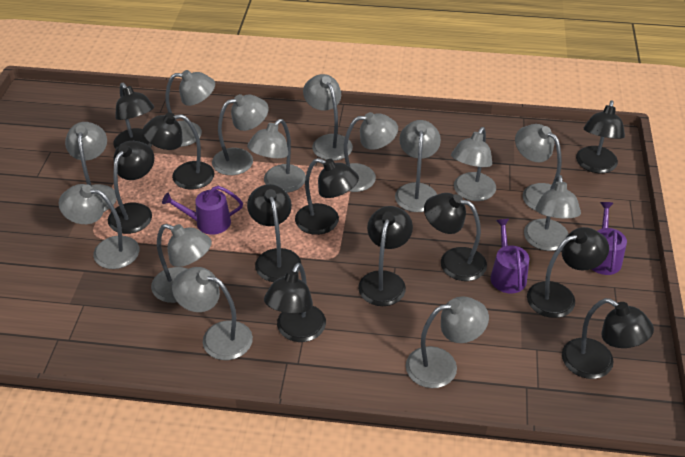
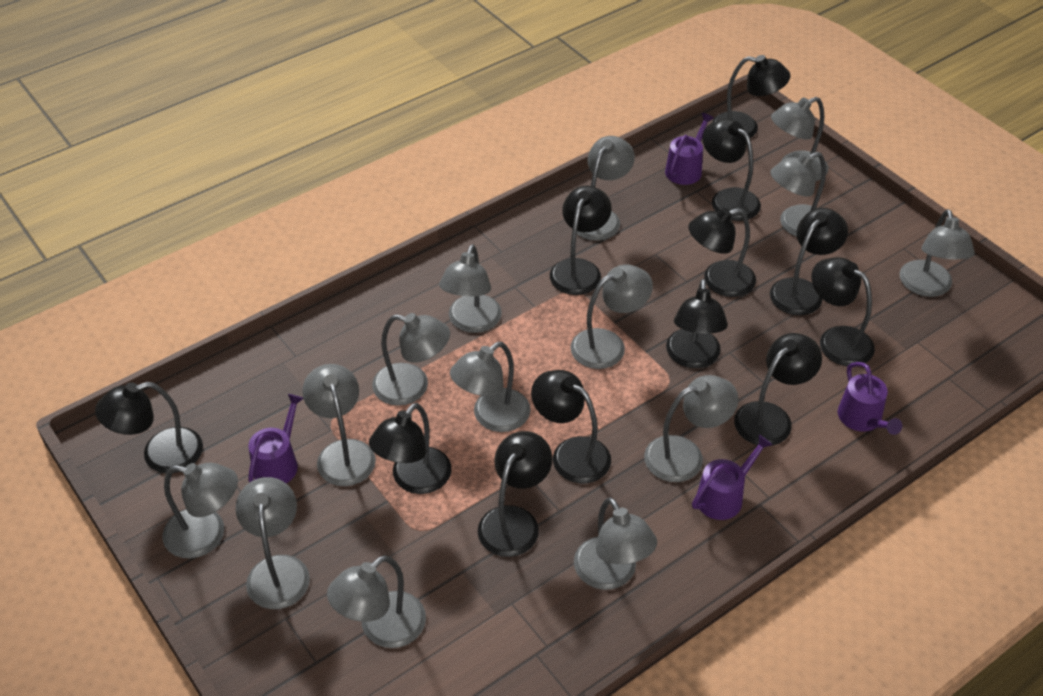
black lamp: 11 -> 12
purple watering can: 3 -> 4

